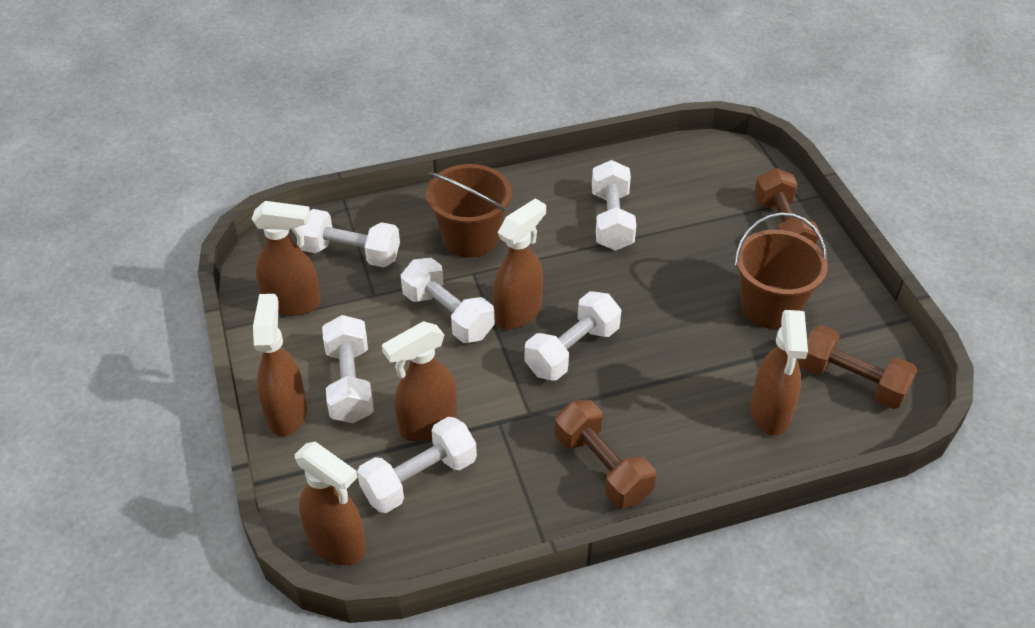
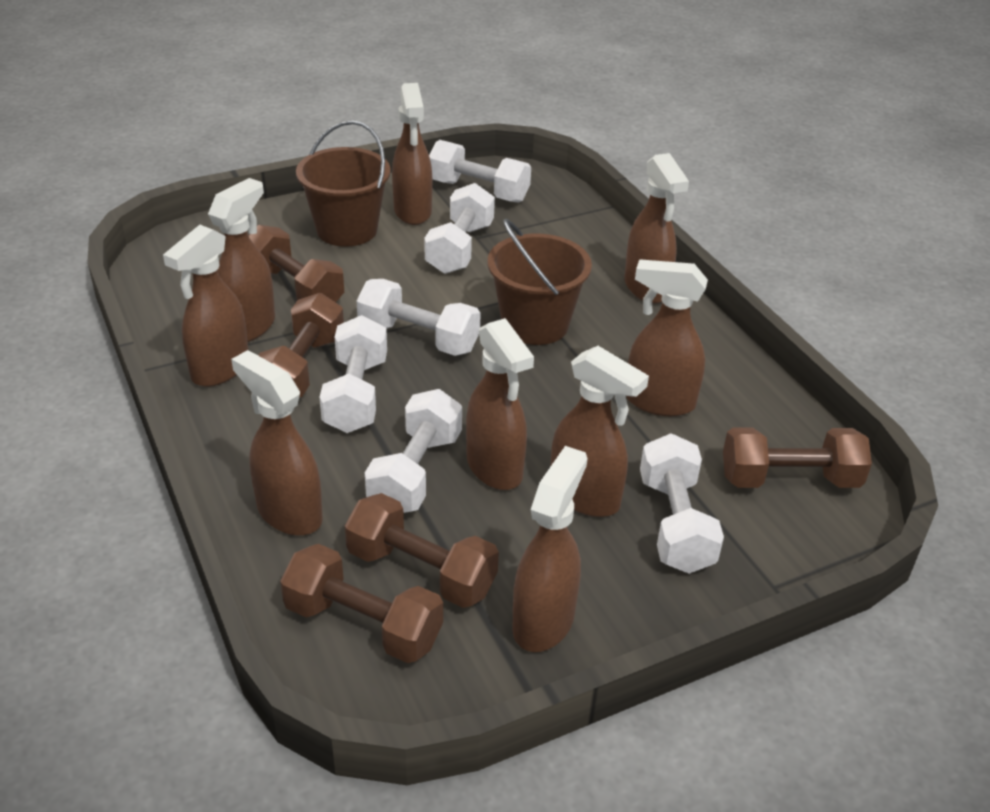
brown dumbbell: 3 -> 5
brown spray bottle: 6 -> 9

